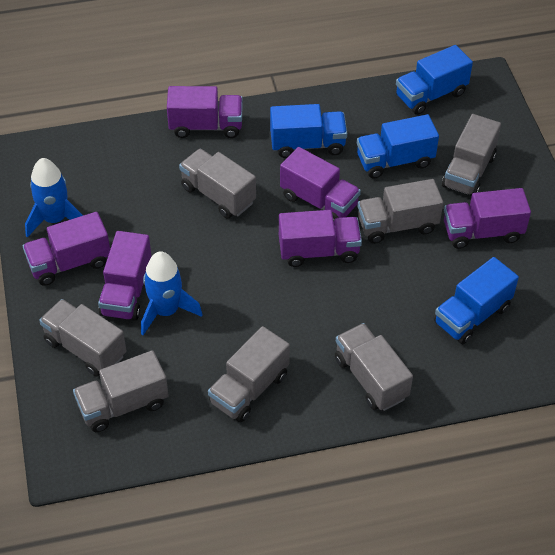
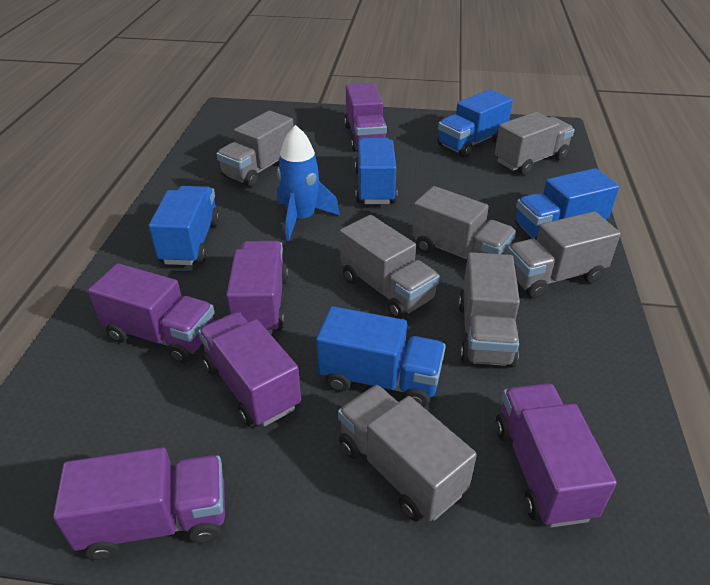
blue rocket: 2 -> 1
blue truck: 4 -> 5

